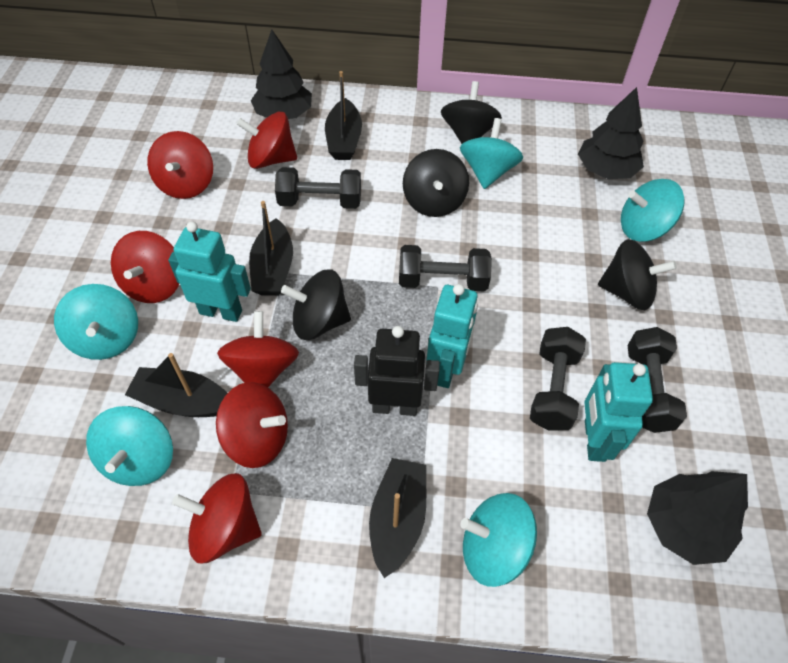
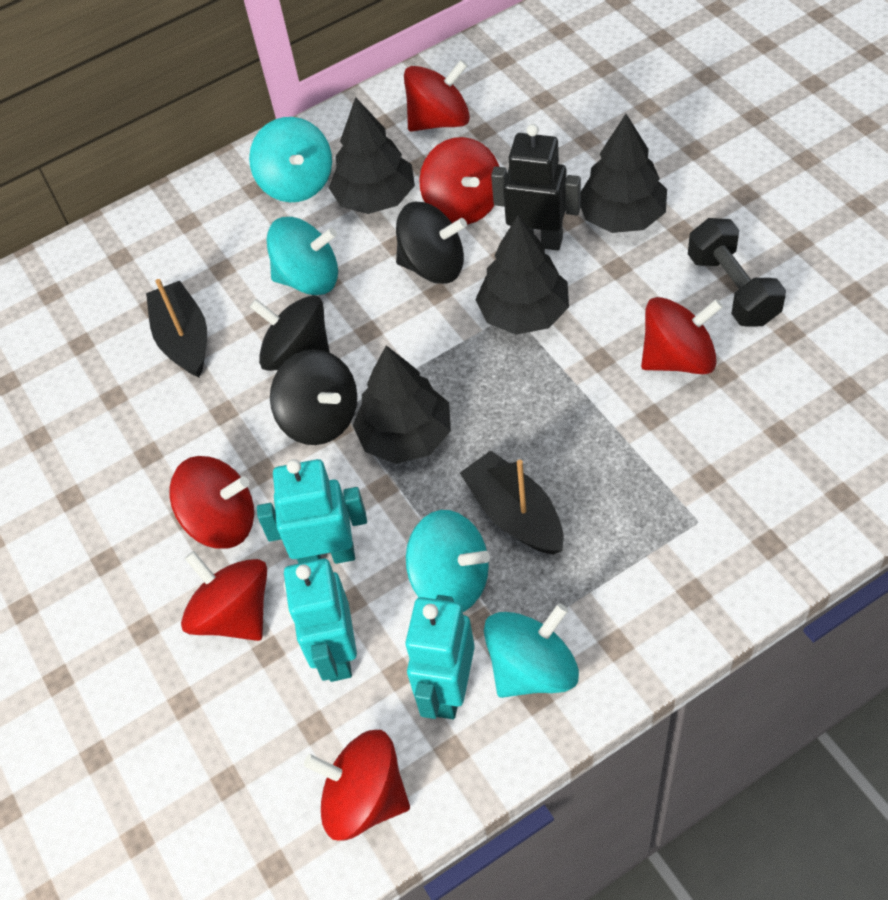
black boat: 4 -> 2
black dumbbell: 4 -> 1
black spinning top: 4 -> 3
black tree: 3 -> 4
turquoise spinning top: 5 -> 4

